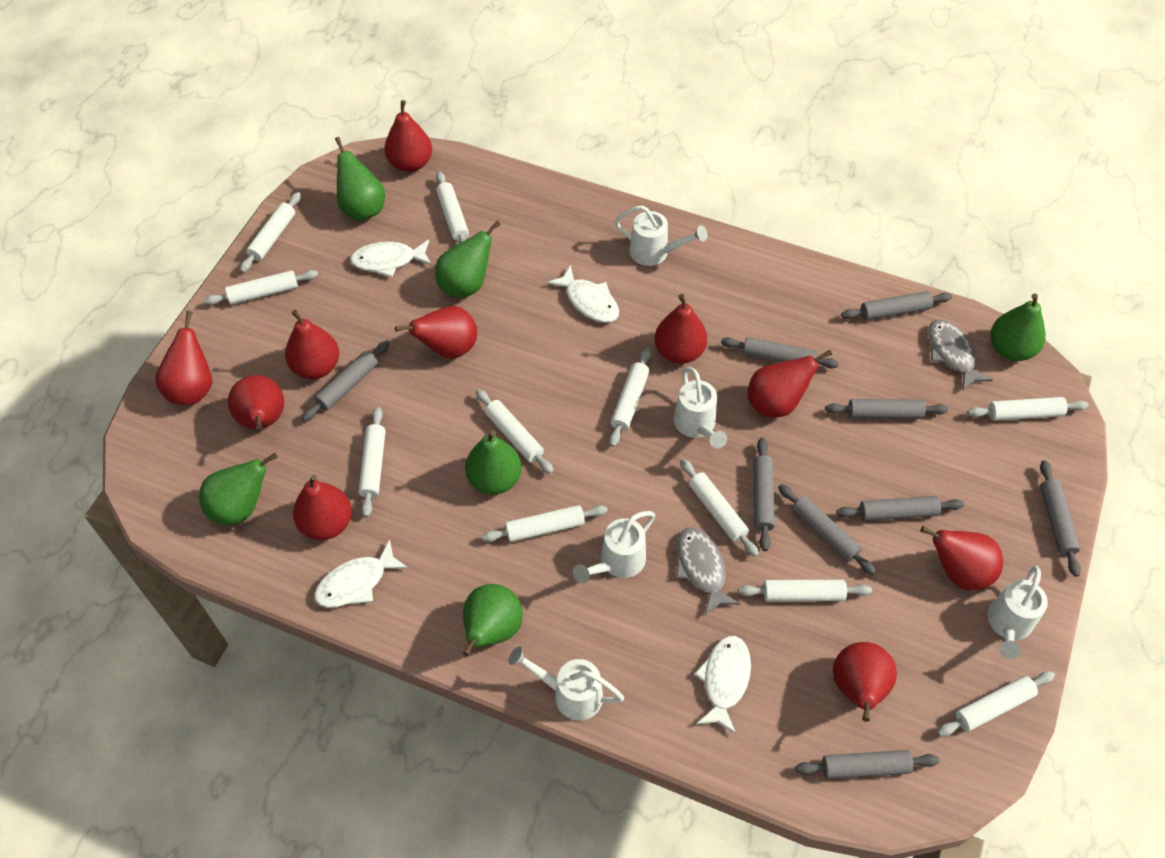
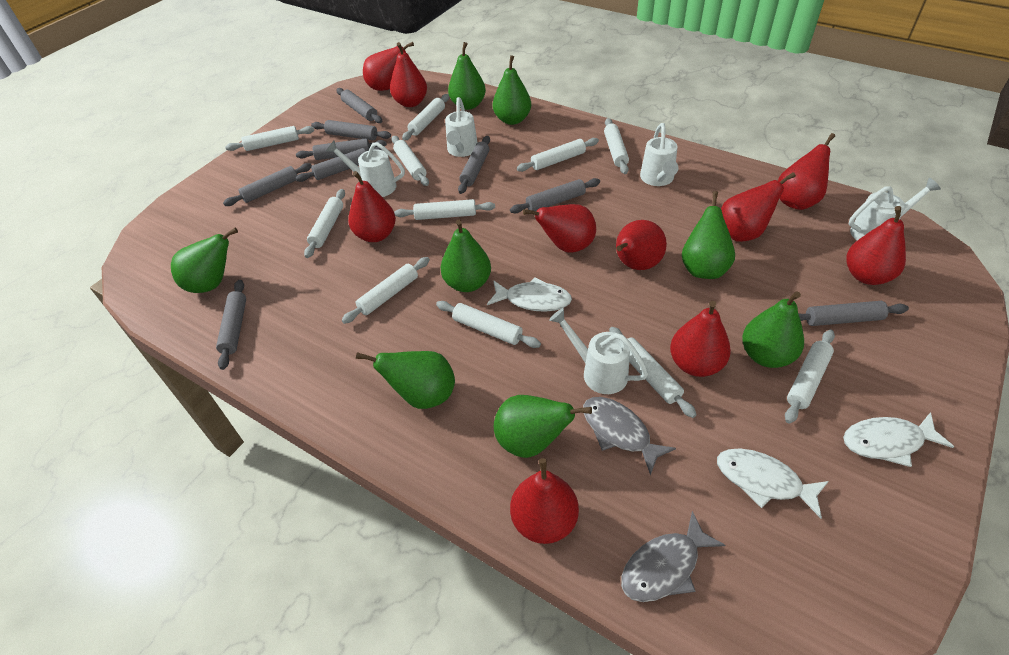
green pear: 6 -> 8
white fish: 4 -> 3

